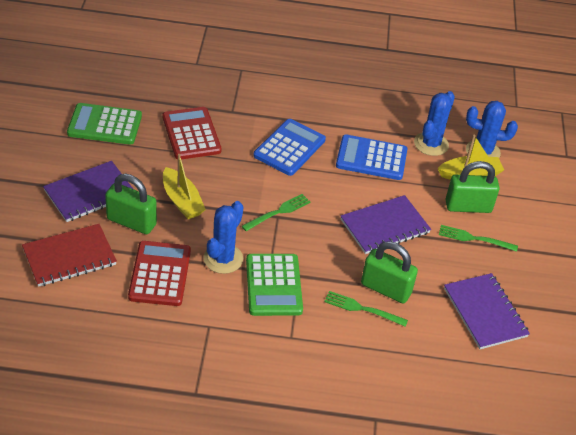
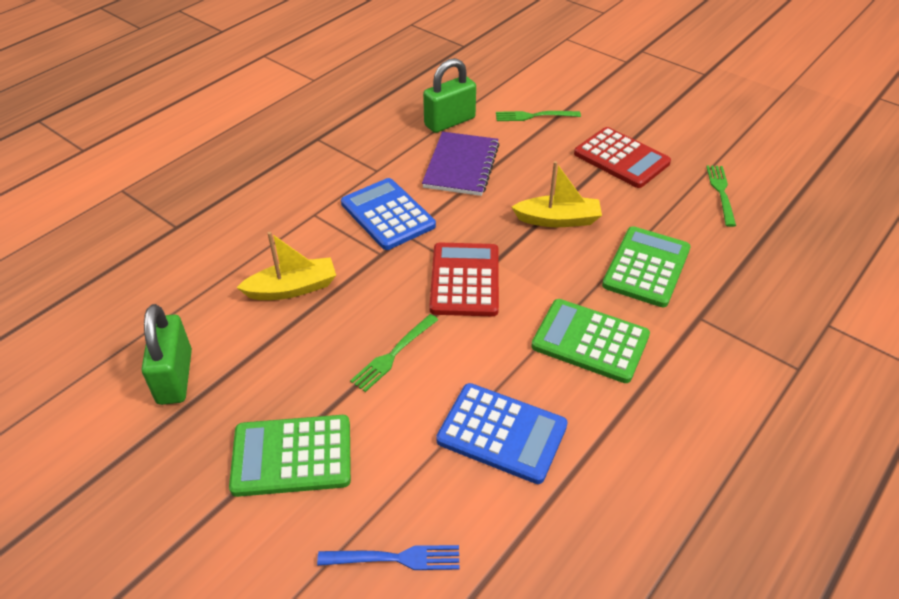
blue cactus: 3 -> 0
blue fork: 0 -> 1
green calculator: 2 -> 3
green padlock: 3 -> 2
purple notebook: 3 -> 1
red notebook: 1 -> 0

